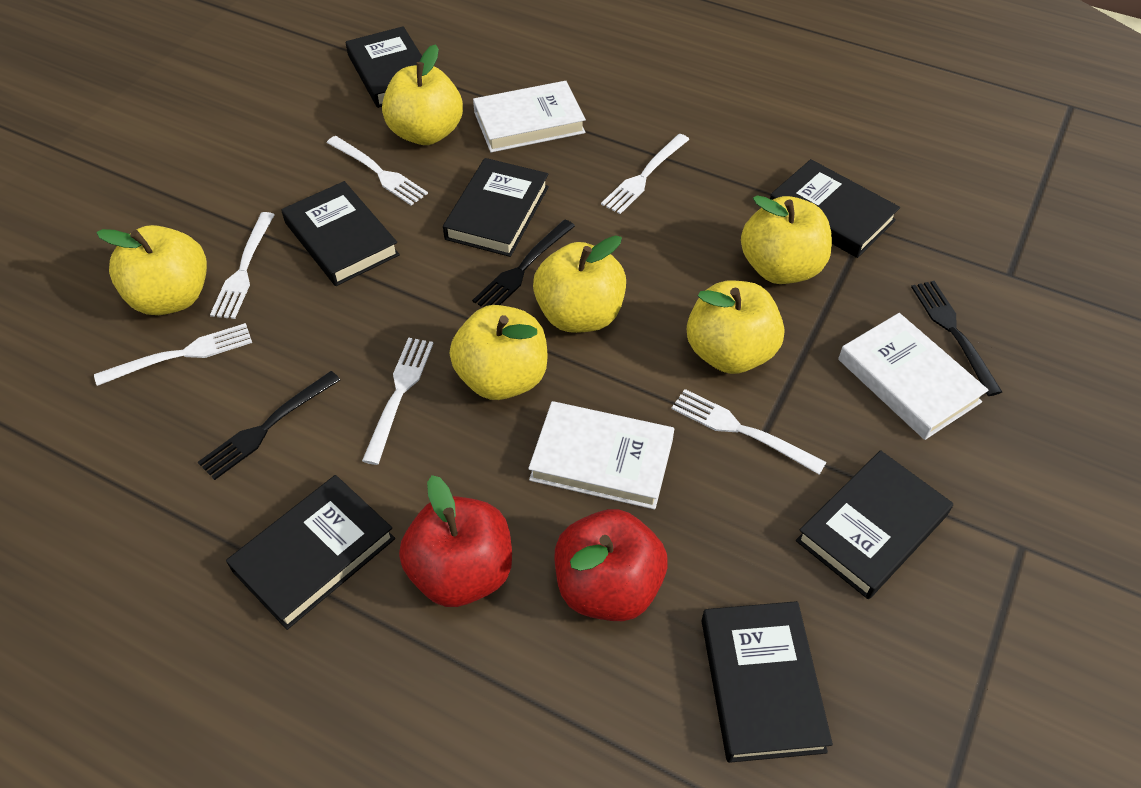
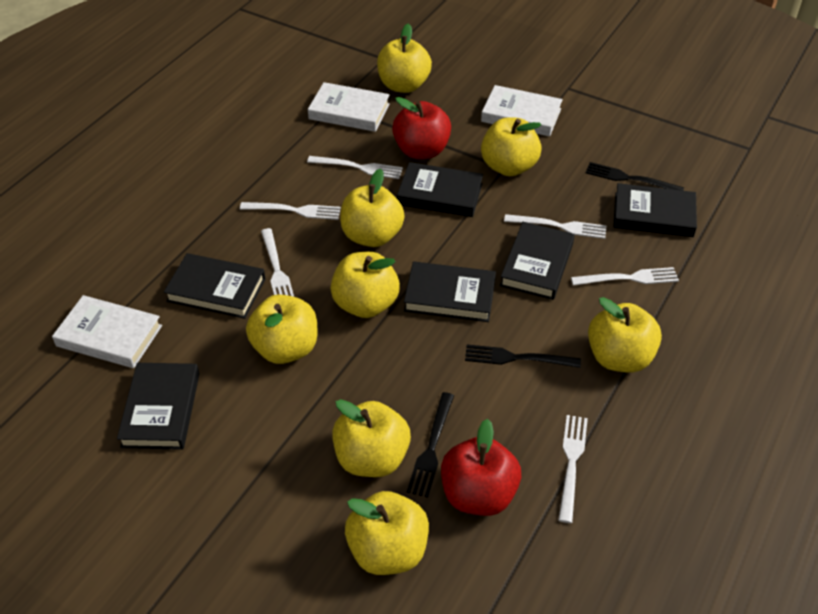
black book: 7 -> 6
yellow apple: 6 -> 8

